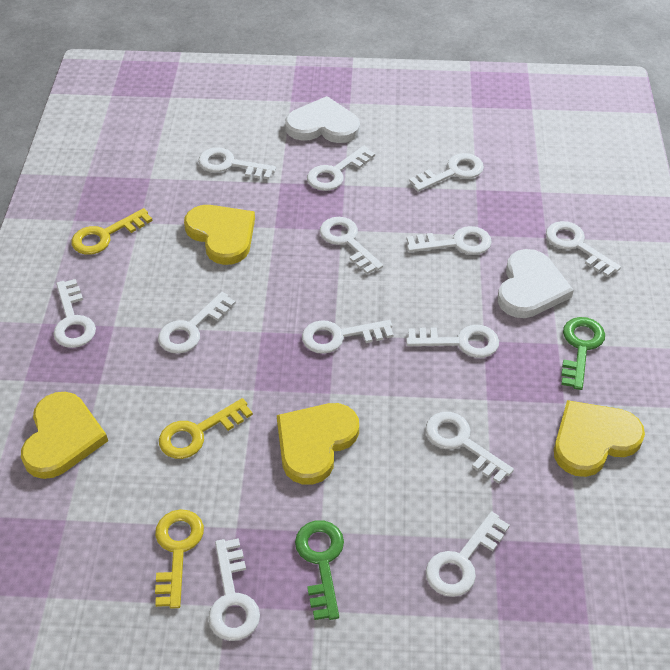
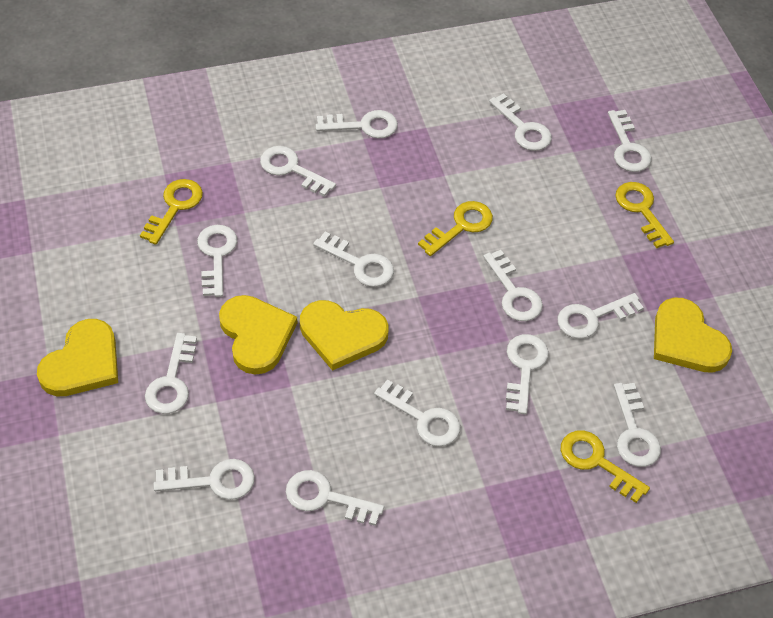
green key: 2 -> 0
white heart: 2 -> 0
white key: 13 -> 14
yellow key: 3 -> 4

